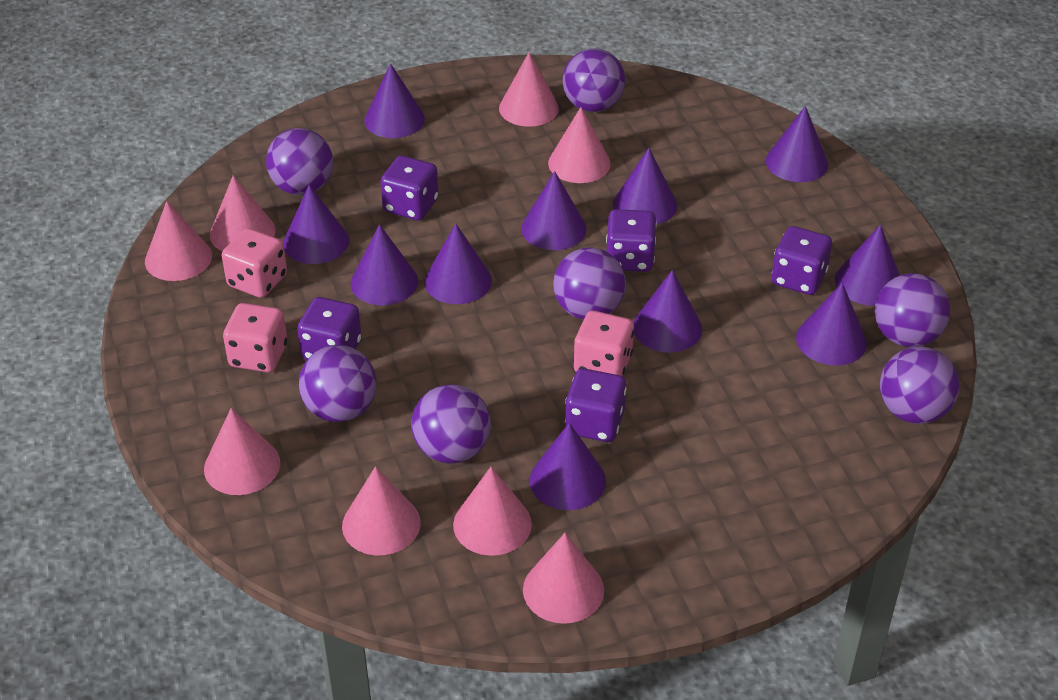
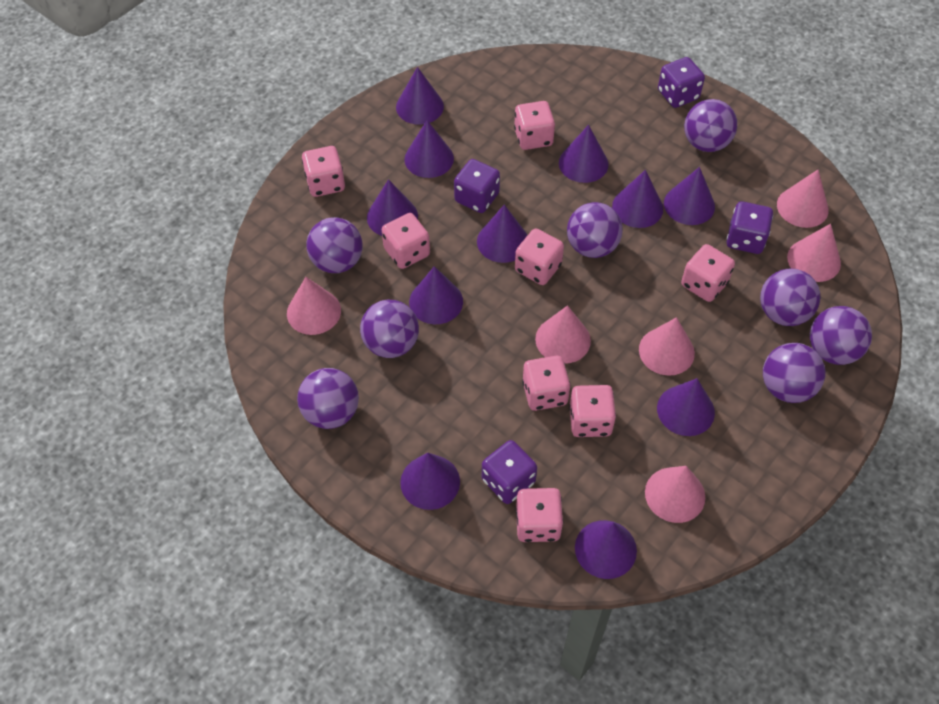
pink cone: 8 -> 6
pink dice: 3 -> 8
purple ball: 7 -> 8
purple dice: 5 -> 4

